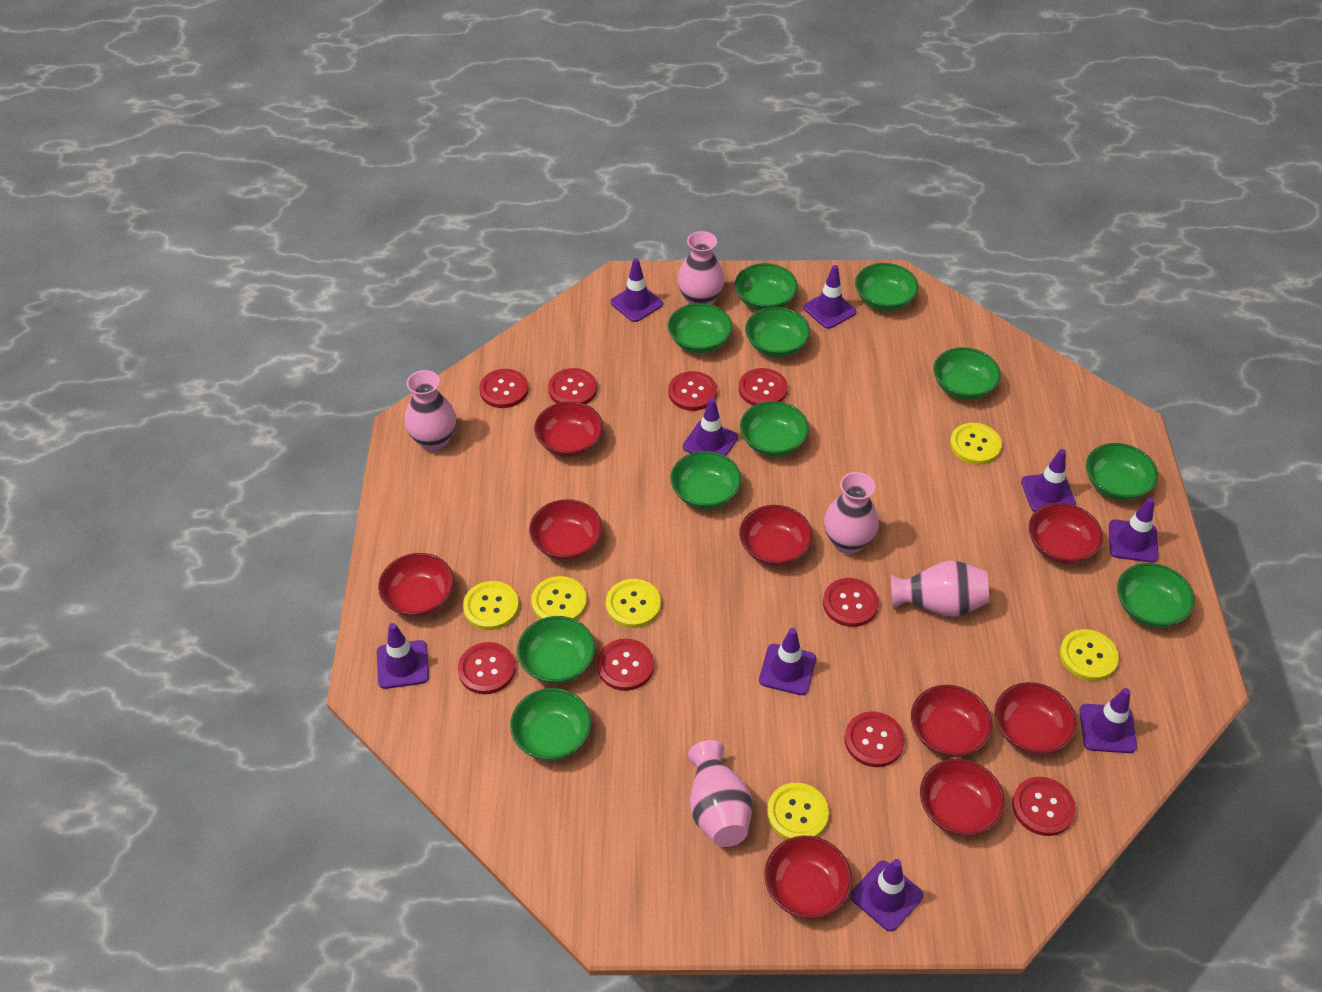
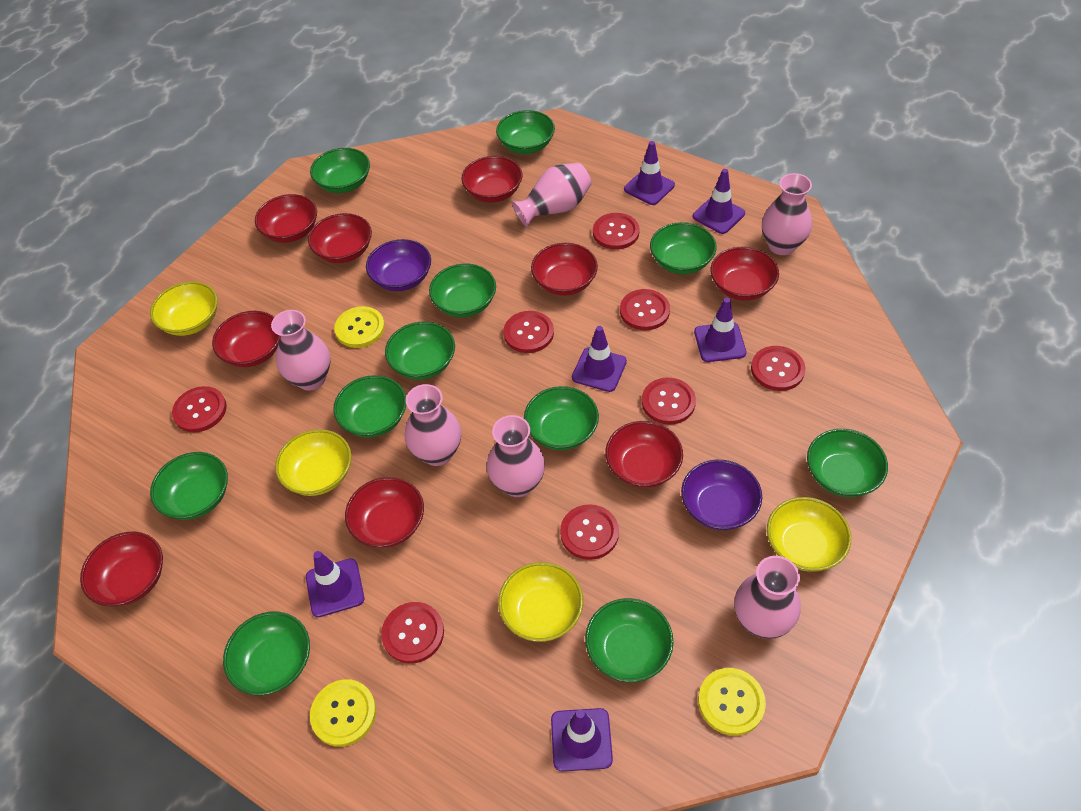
pink vase: 5 -> 6
purple bowl: 0 -> 2
purple traffic cone: 9 -> 6
red button: 9 -> 8
yellow bowl: 0 -> 4
yellow button: 6 -> 3

